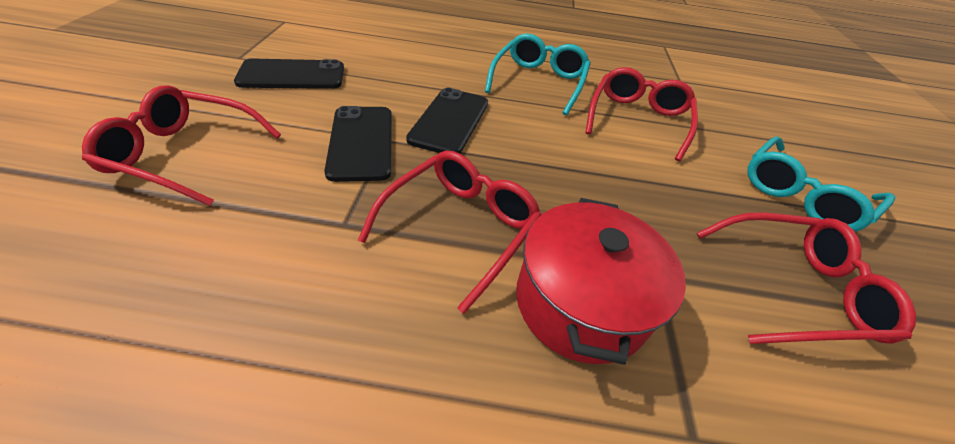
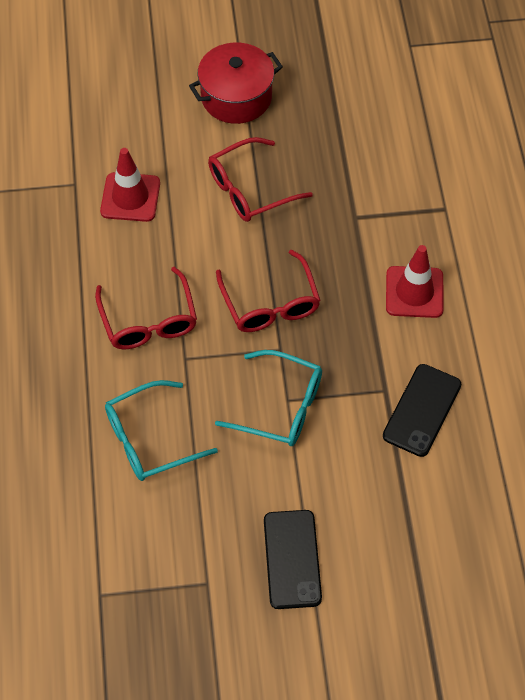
black phone: 3 -> 2
red glasses: 4 -> 3
red traffic cone: 0 -> 2

